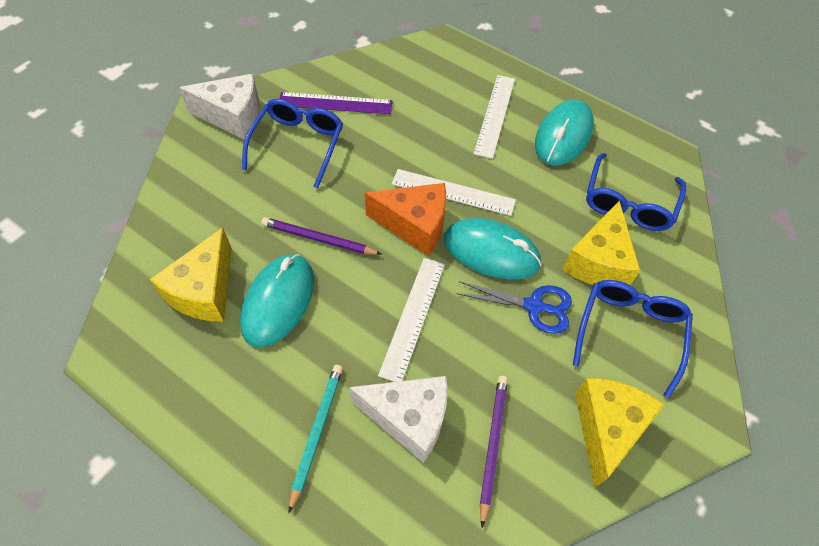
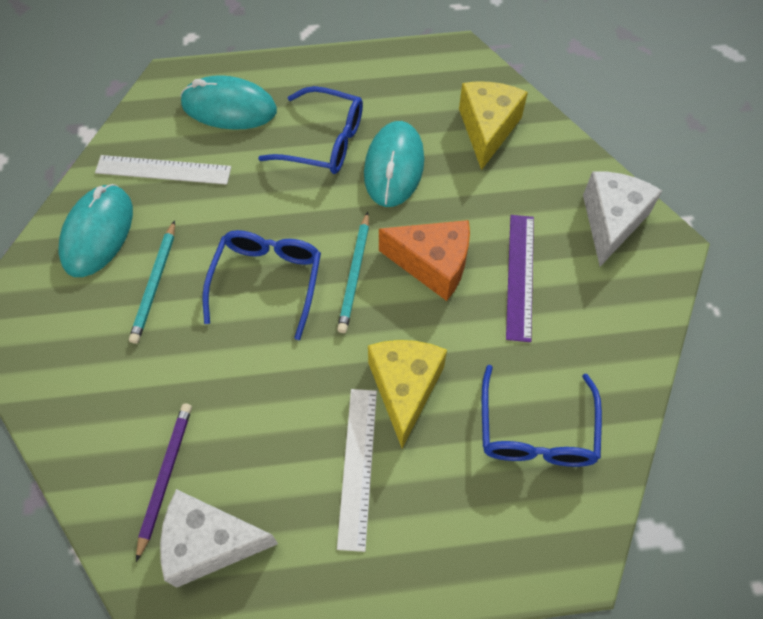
blue scissors: 1 -> 0
purple pencil: 2 -> 1
turquoise pencil: 1 -> 2
white ruler: 3 -> 2
yellow cheese: 3 -> 2

